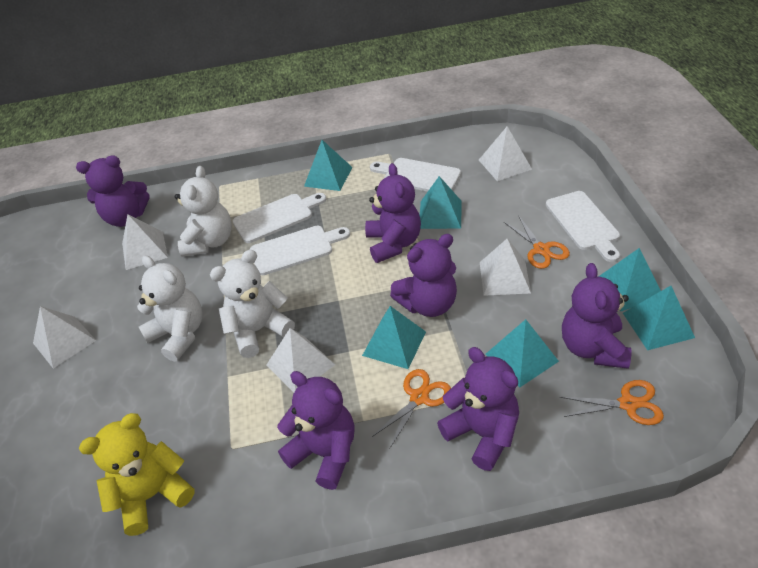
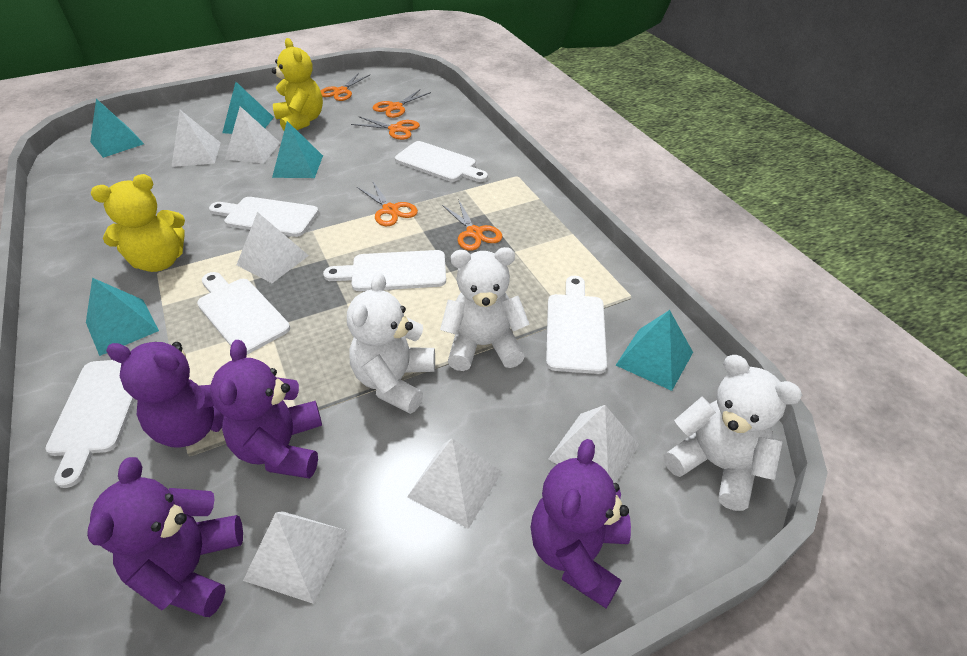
orange scissors: 3 -> 5
purple teddy bear: 6 -> 4
turquoise pyramid: 6 -> 5
white cutting board: 4 -> 6
white pyramid: 5 -> 6
yellow teddy bear: 1 -> 2

